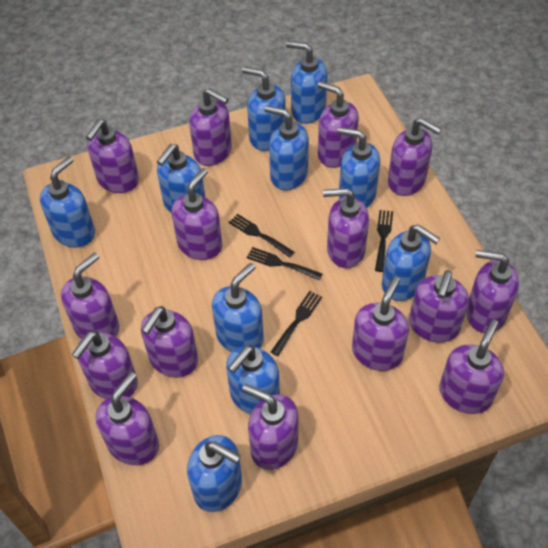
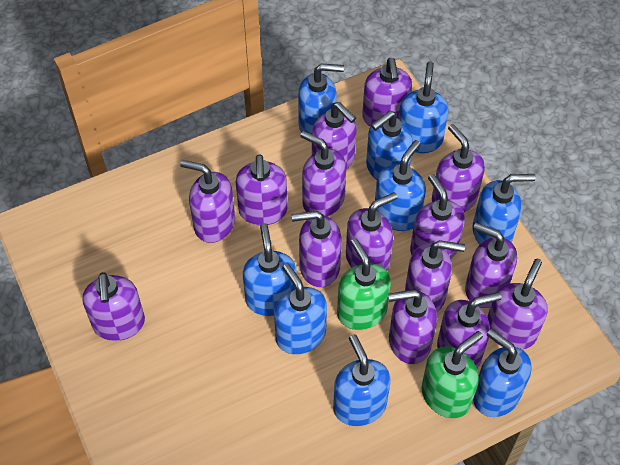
black fork: 4 -> 0
blue soap dispenser: 10 -> 9
green soap dispenser: 0 -> 2

